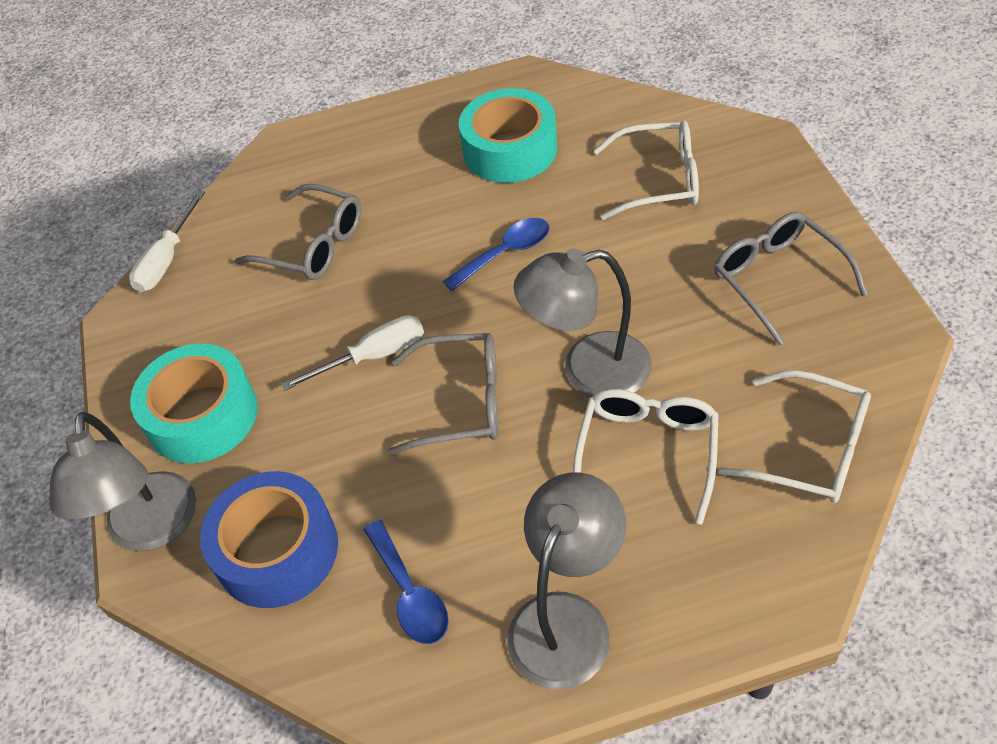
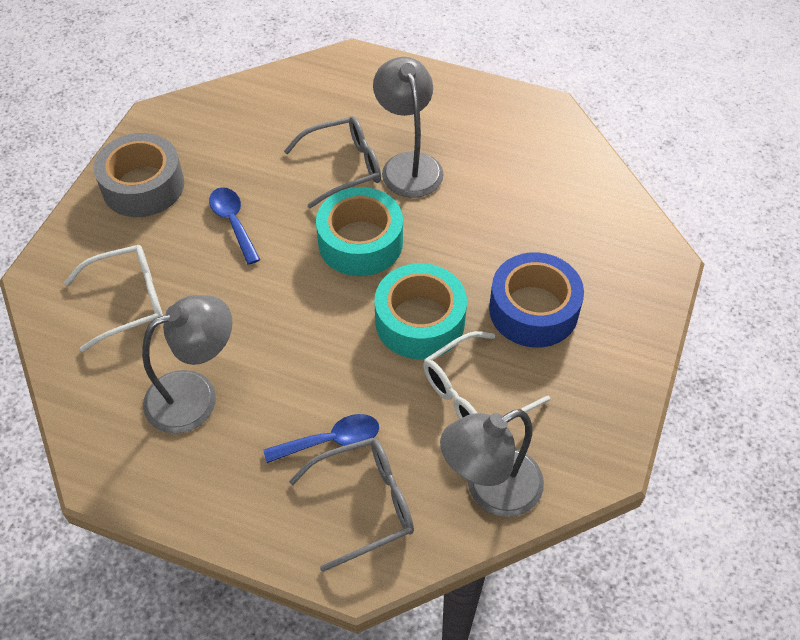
grey glasses: 3 -> 2
grey tape: 0 -> 1
white glasses: 3 -> 2
white screwdriver: 2 -> 0

